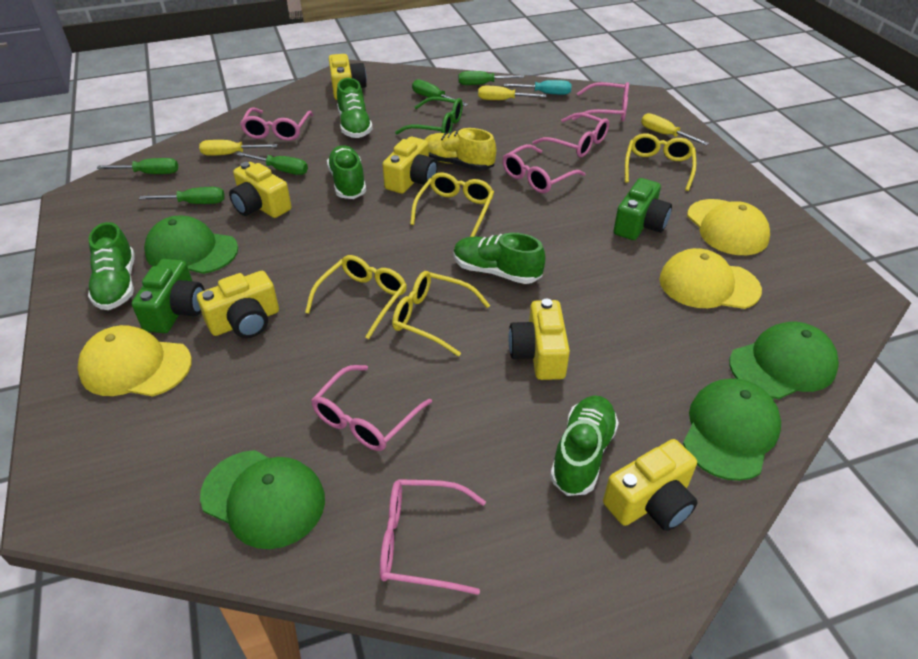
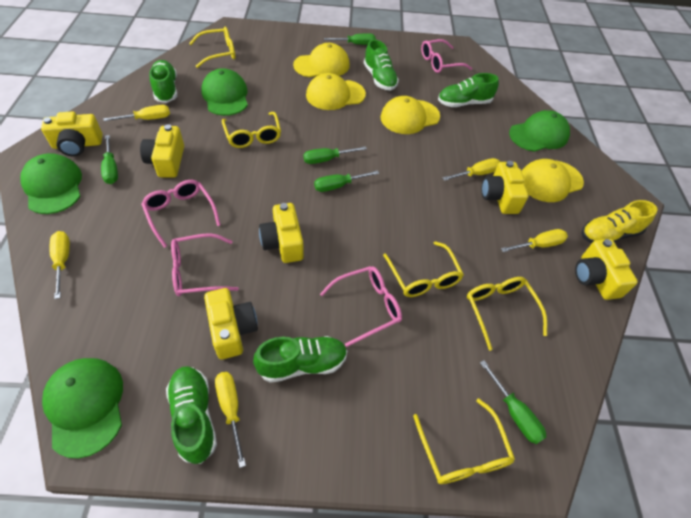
green camera: 2 -> 0
green glasses: 1 -> 0
pink glasses: 6 -> 4
turquoise screwdriver: 1 -> 0
yellow cap: 3 -> 4
yellow glasses: 4 -> 5
yellow screwdriver: 3 -> 5

